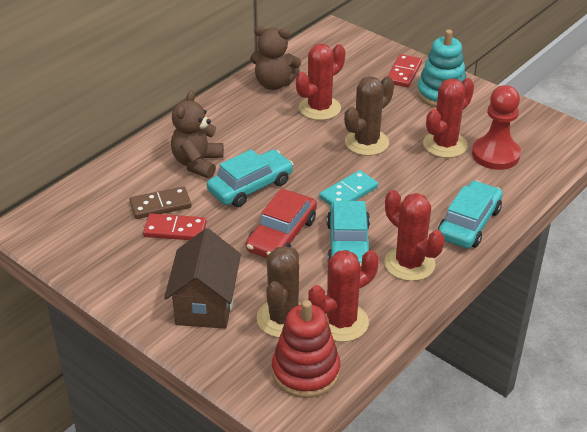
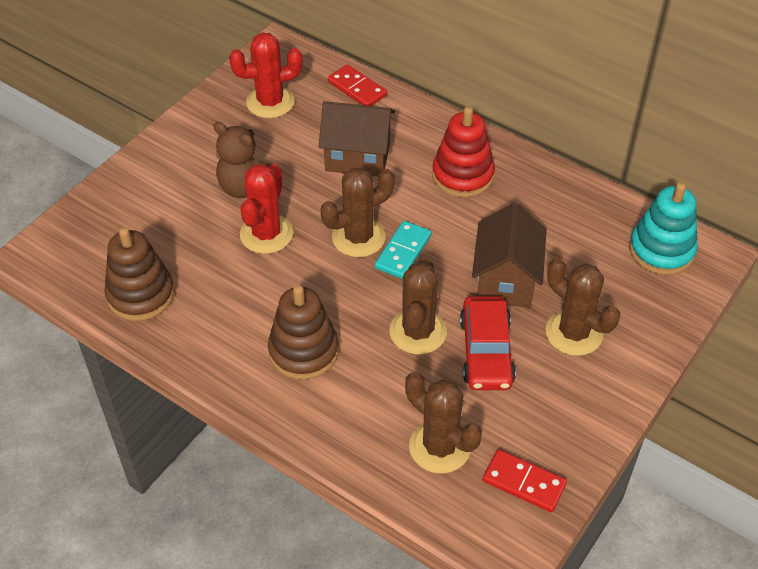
brown cactus: 2 -> 4
brown domino: 1 -> 0
brown house: 1 -> 2
brown stacking toy: 0 -> 2
brown teddy bear: 2 -> 1
red cactus: 4 -> 2
red pawn: 1 -> 0
turquoise car: 3 -> 0

